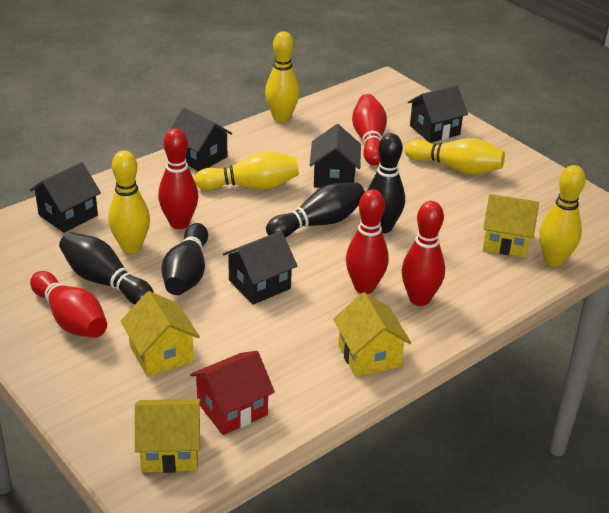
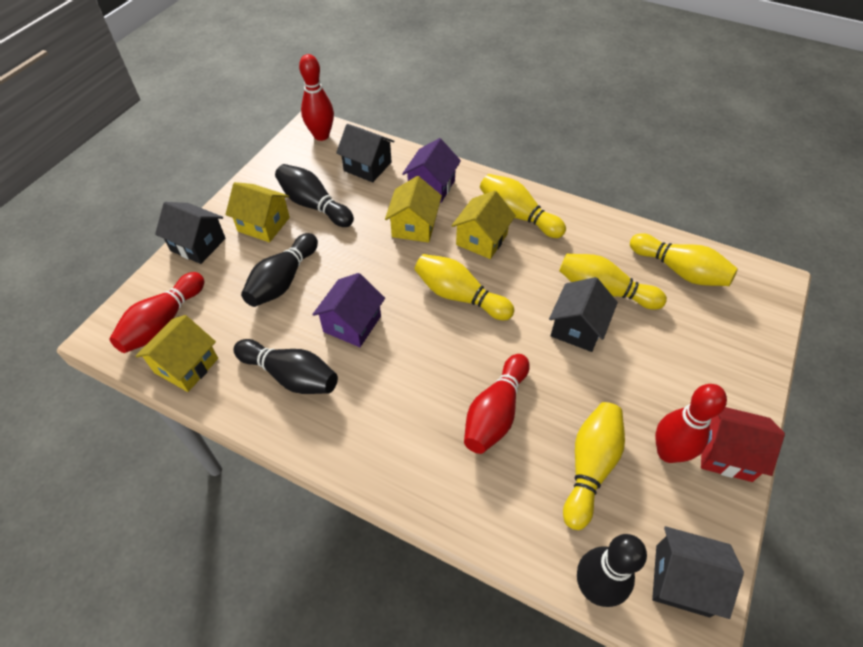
black house: 5 -> 4
purple house: 0 -> 2
red bowling pin: 5 -> 4

